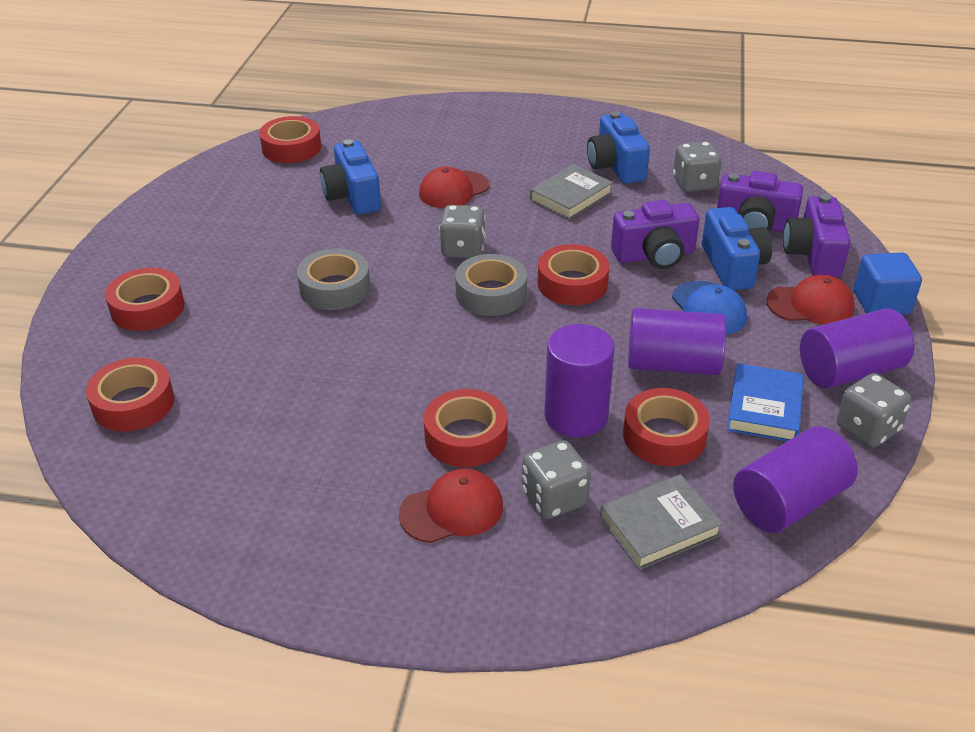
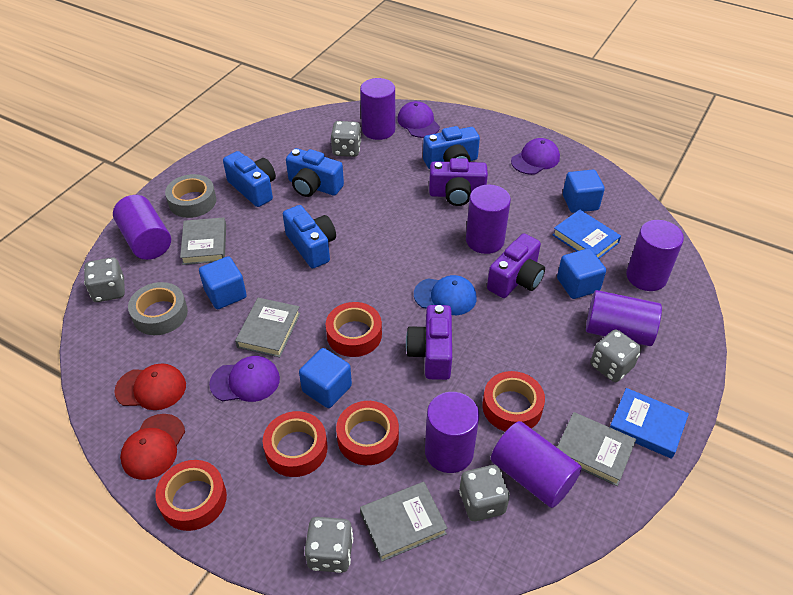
blue book: 1 -> 2
blue camera: 3 -> 4
blue cube: 1 -> 4
grey book: 2 -> 4
grey dice: 4 -> 5
purple cap: 0 -> 3
purple cylinder: 4 -> 7
red cap: 3 -> 2
red tape: 6 -> 5

